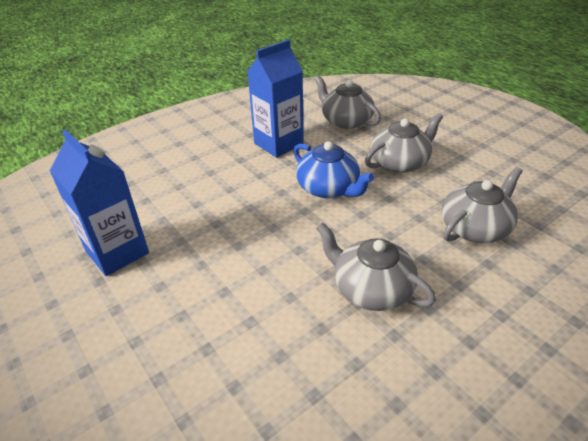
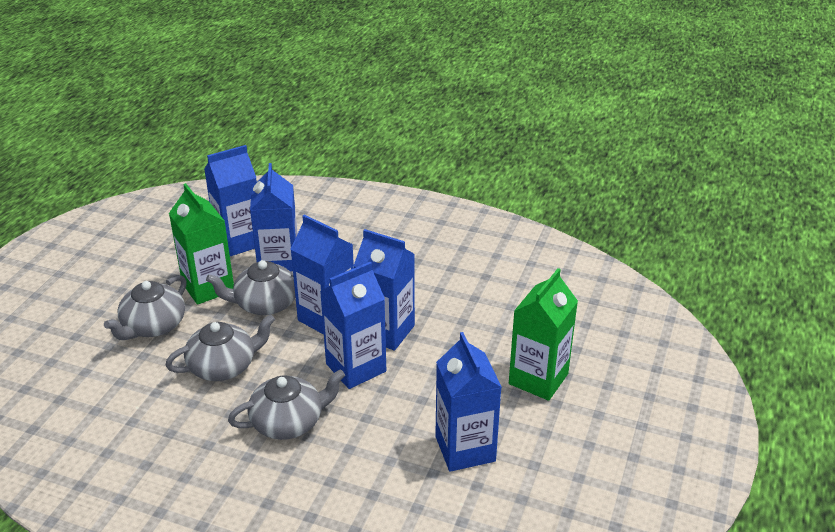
blue carton: 2 -> 6
blue teapot: 1 -> 0
green carton: 0 -> 2

